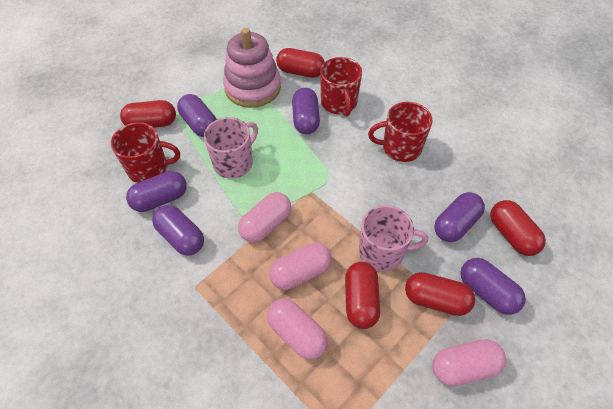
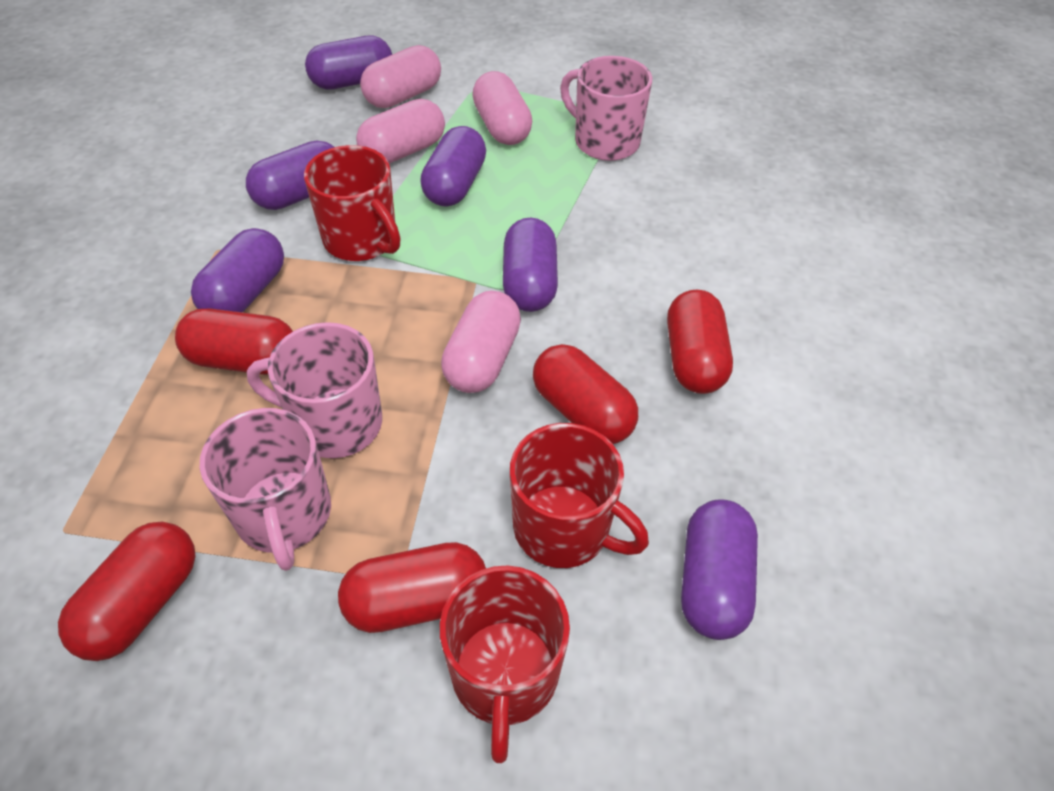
pink mug: 2 -> 3
pink stacking toy: 1 -> 0

